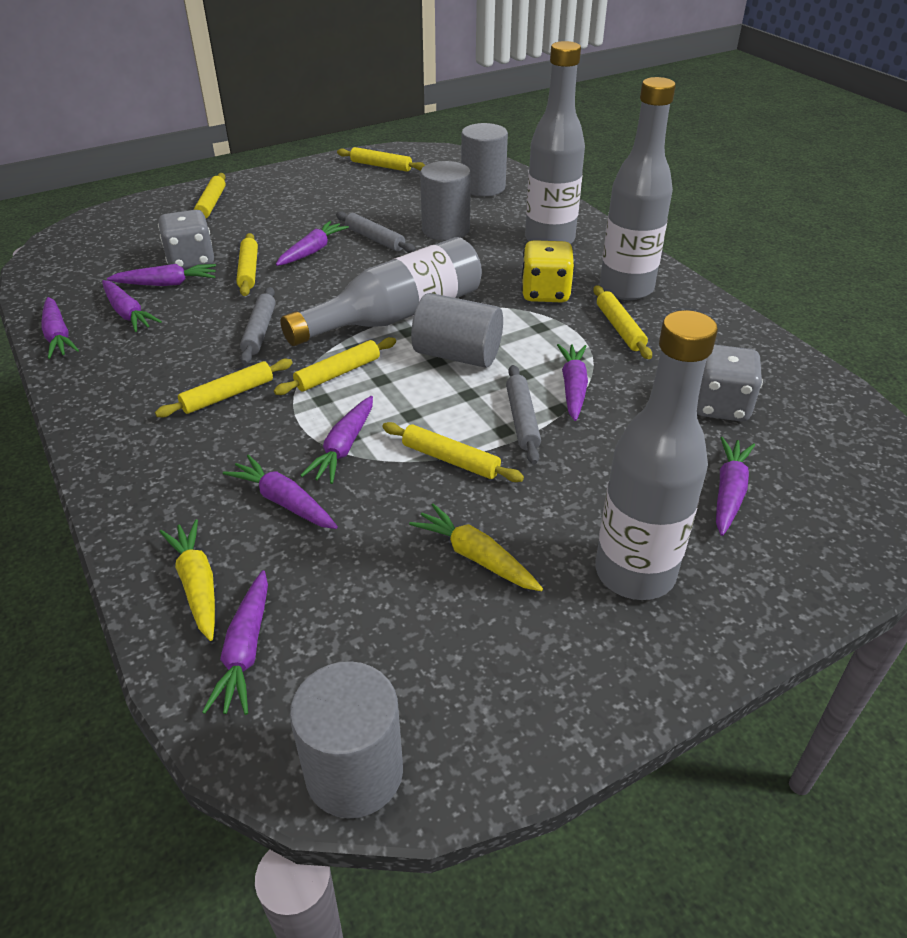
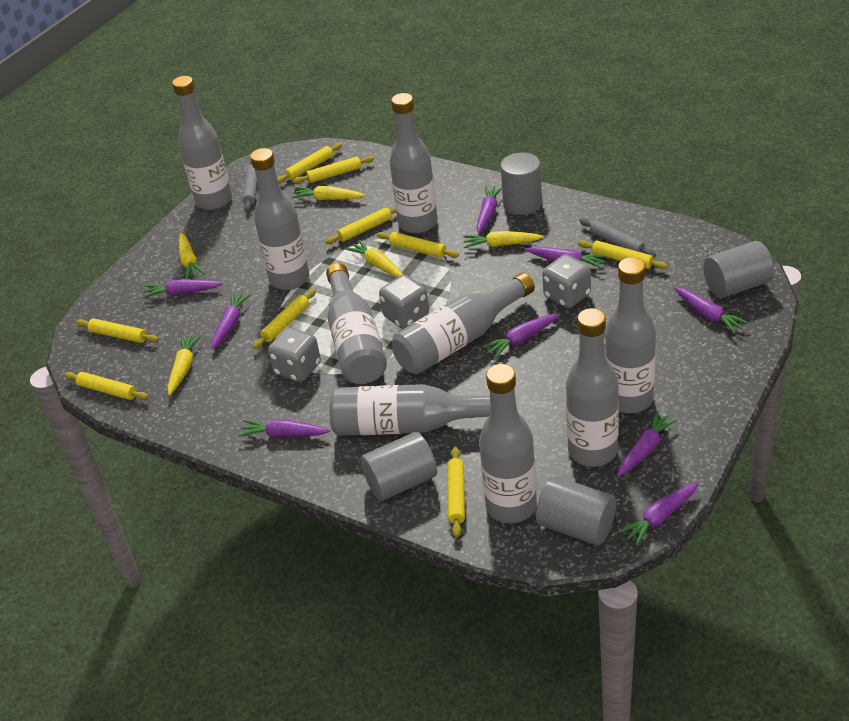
grey bottle: 4 -> 9
grey dice: 2 -> 3
grey rolling pin: 3 -> 2
yellow carrot: 2 -> 5
yellow dice: 1 -> 0
yellow rolling pin: 7 -> 9

